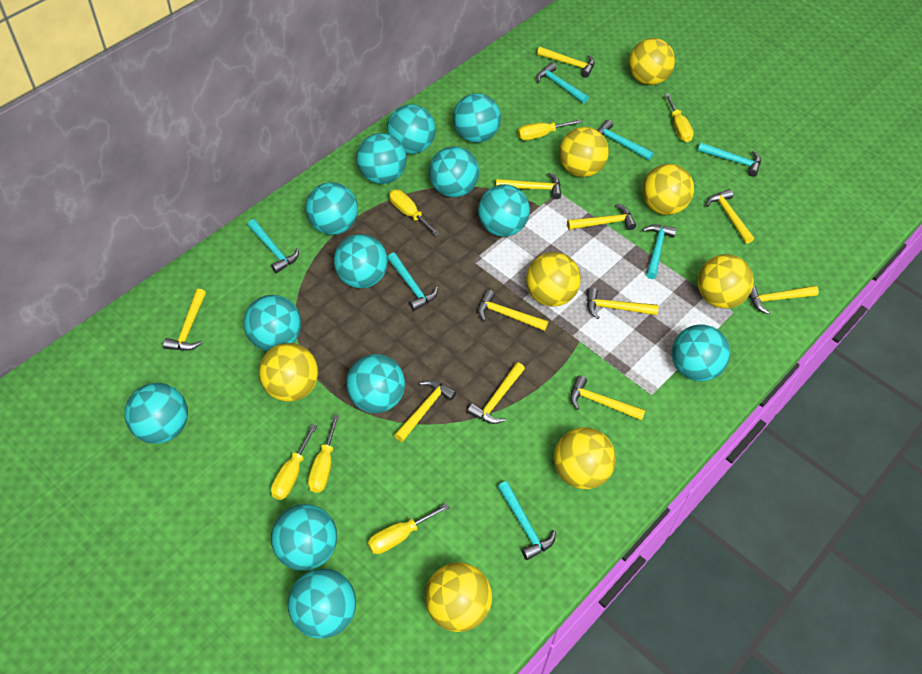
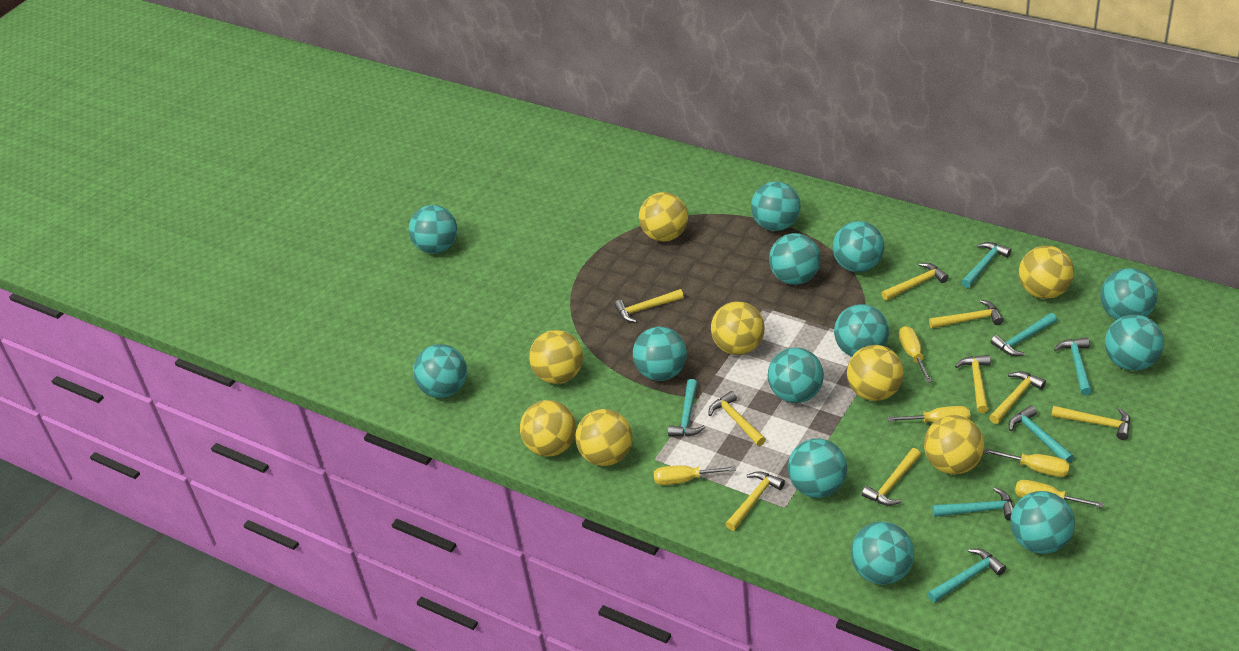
yellow hammer: 11 -> 9
yellow screwdriver: 6 -> 5

